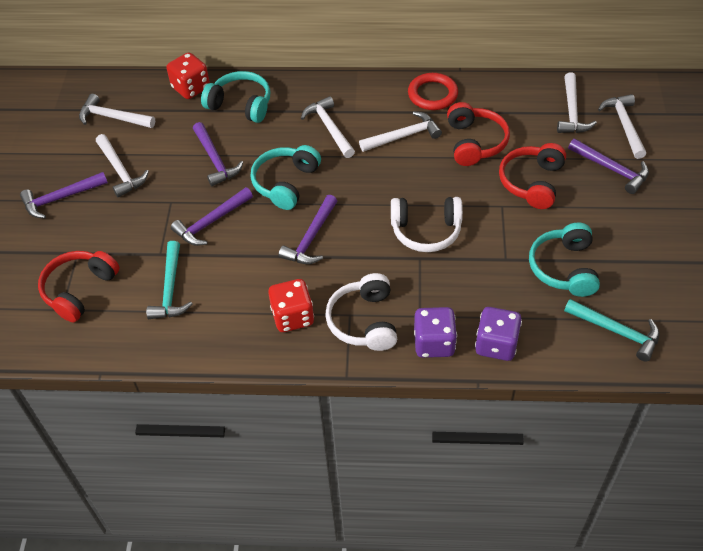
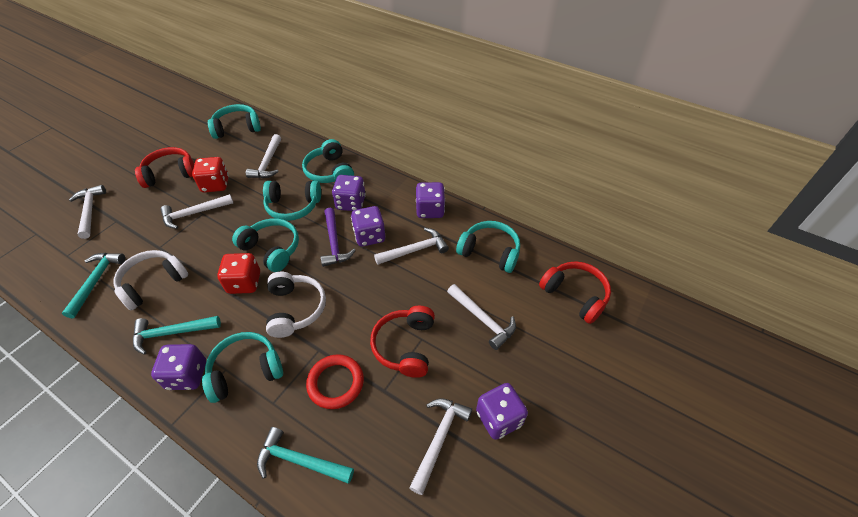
purple dice: 2 -> 5
purple hammer: 5 -> 1
turquoise hammer: 2 -> 3
turquoise headphones: 3 -> 6

